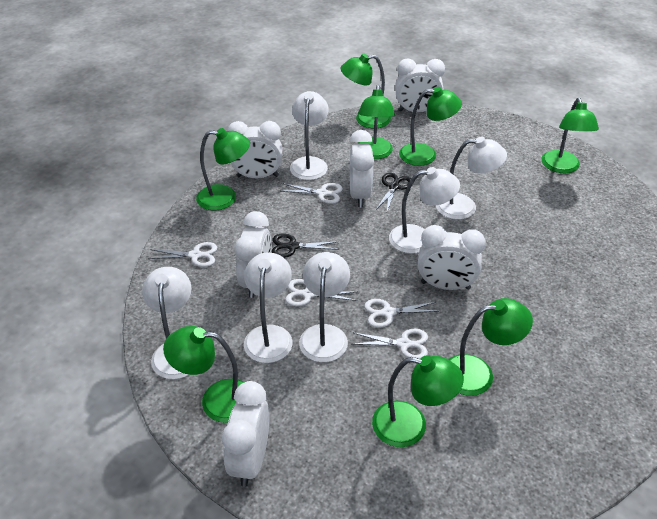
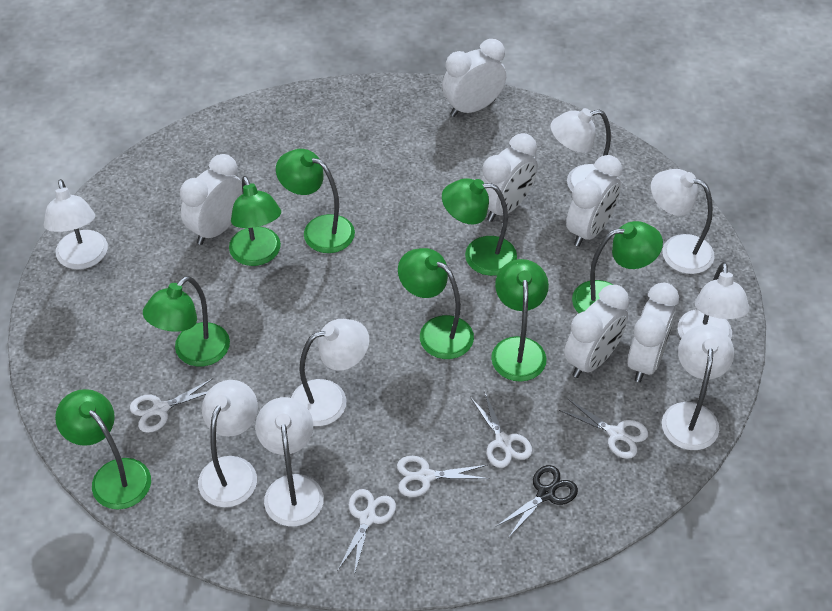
black scissors: 2 -> 1
white lamp: 6 -> 8

